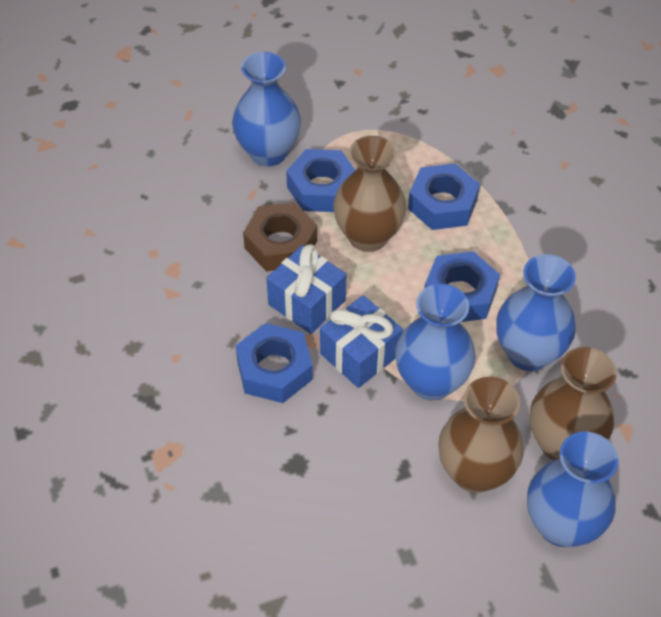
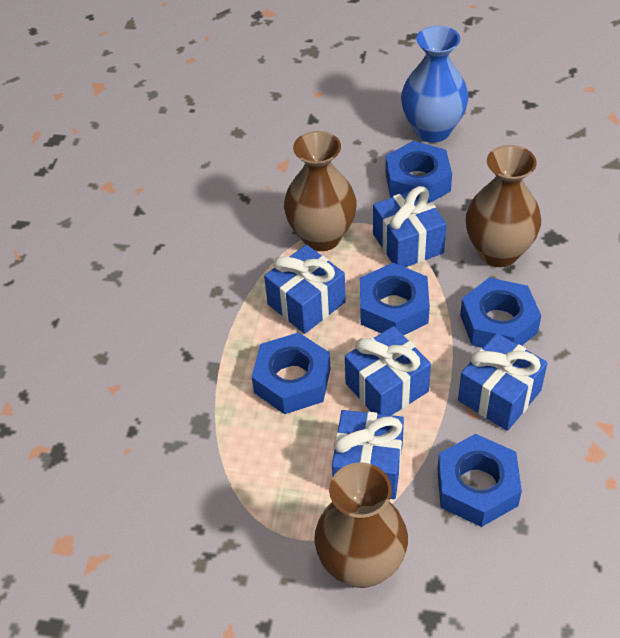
blue gift: 2 -> 5
blue nut: 4 -> 5
blue vase: 4 -> 1
brown nut: 1 -> 0

